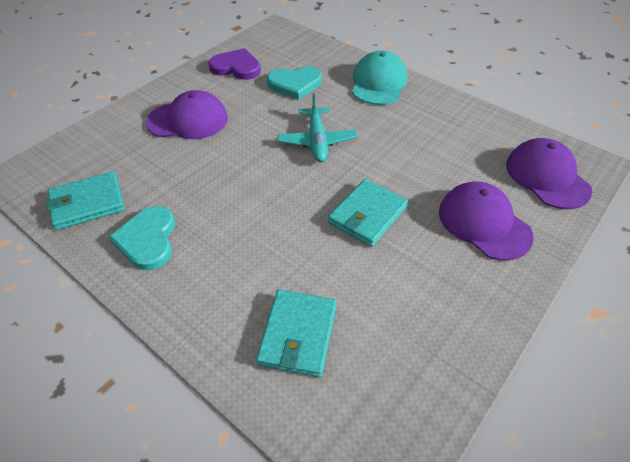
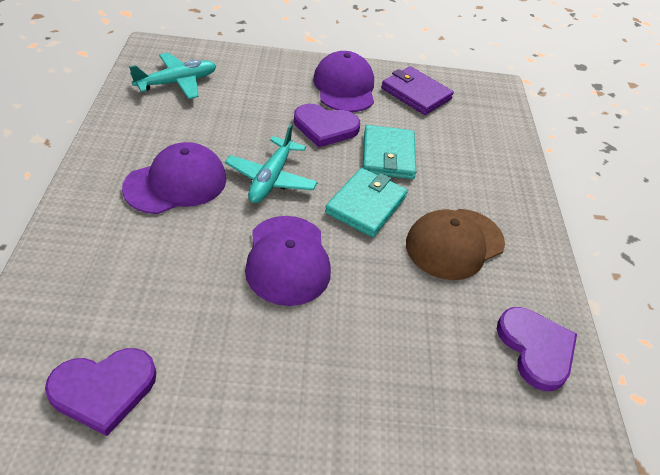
brown cap: 0 -> 1
purple heart: 1 -> 3
purple wallet: 0 -> 1
turquoise cap: 1 -> 0
turquoise heart: 2 -> 0
turquoise plane: 1 -> 2
turquoise wallet: 3 -> 2

